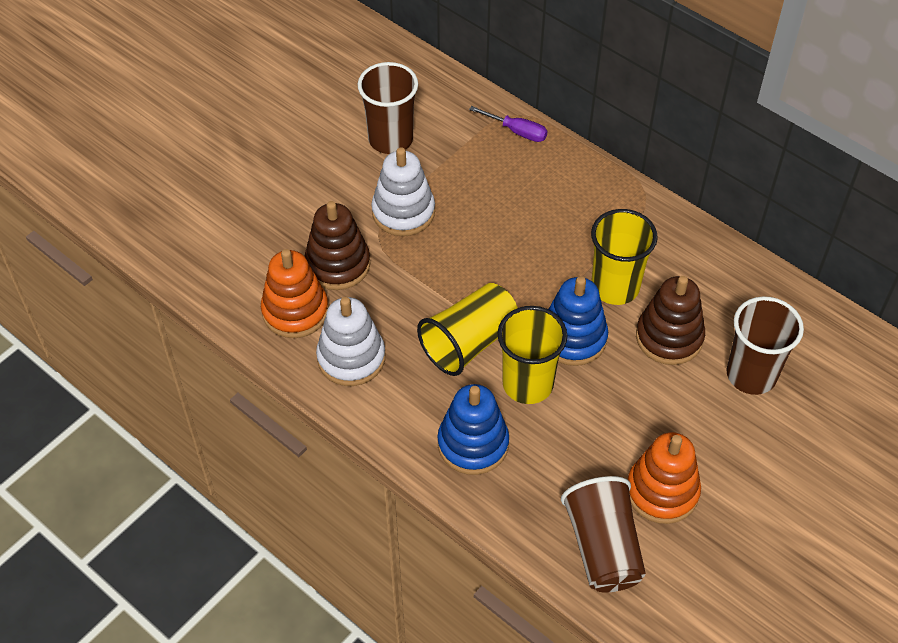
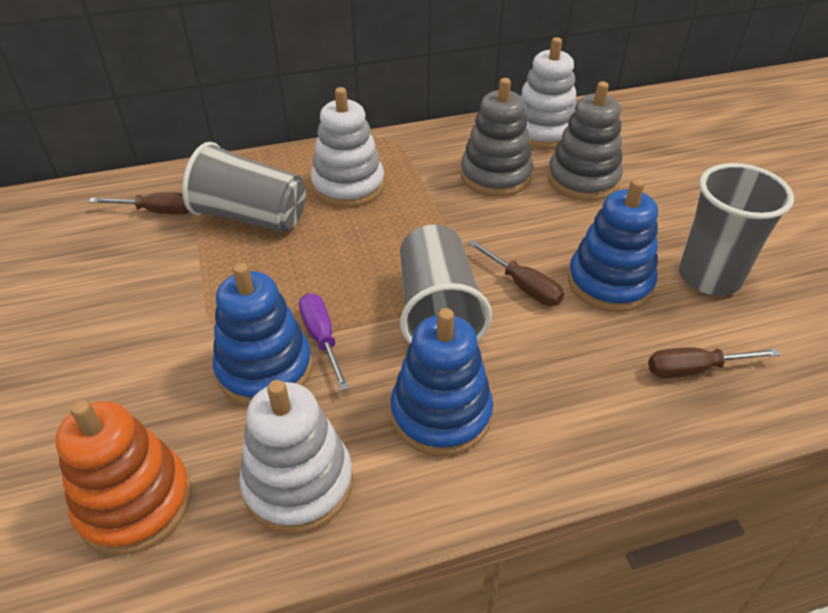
blue stacking toy: 2 -> 3
brown cup: 3 -> 0
brown screwdriver: 0 -> 3
brown stacking toy: 2 -> 0
grey cup: 0 -> 3
grey stacking toy: 0 -> 2
orange stacking toy: 2 -> 1
white stacking toy: 2 -> 3
yellow cup: 3 -> 0

